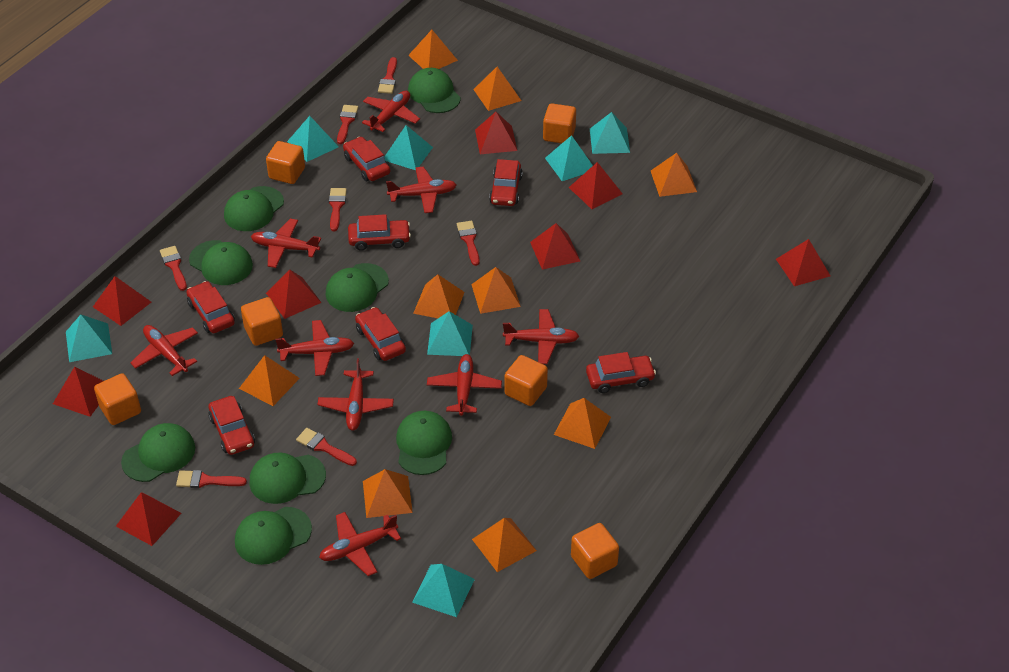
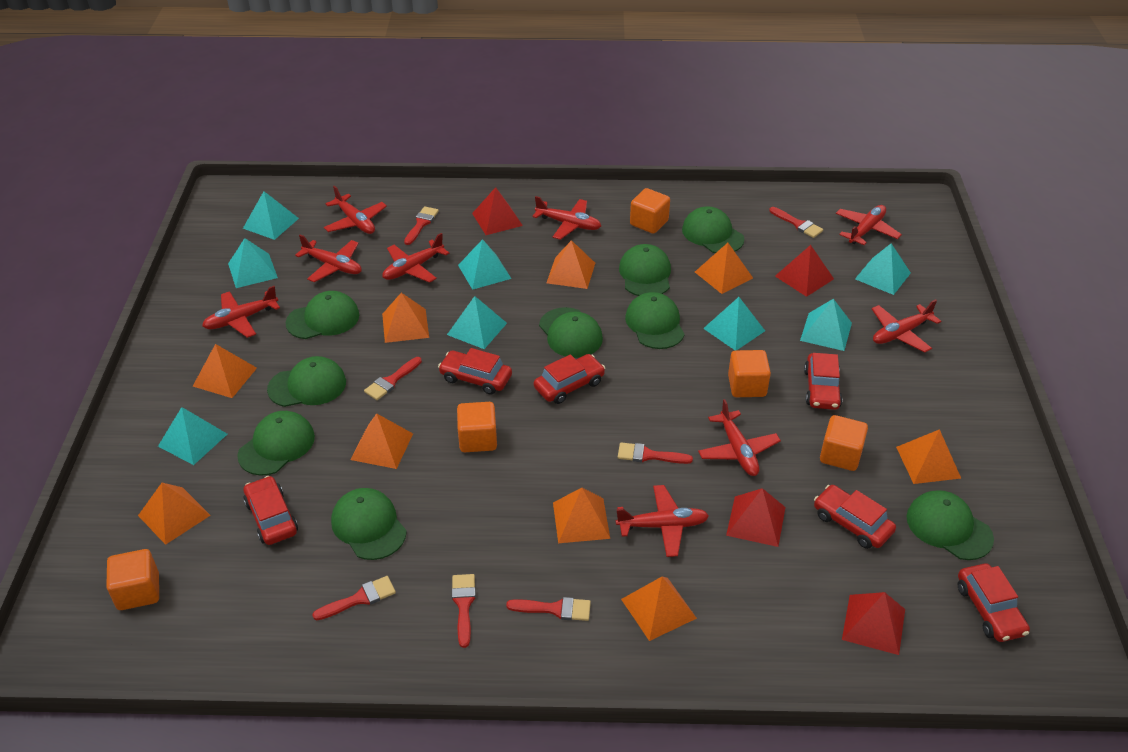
green cap: 8 -> 9
orange cube: 6 -> 5
red car: 7 -> 6
red pyramid: 8 -> 4
turquoise pyramid: 7 -> 8

